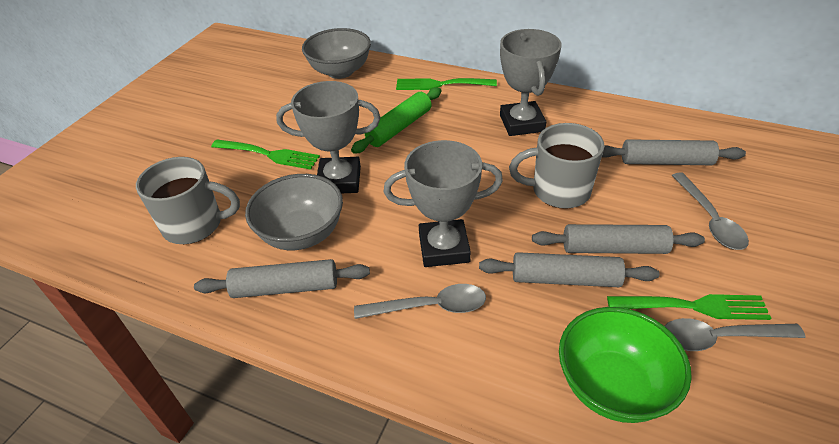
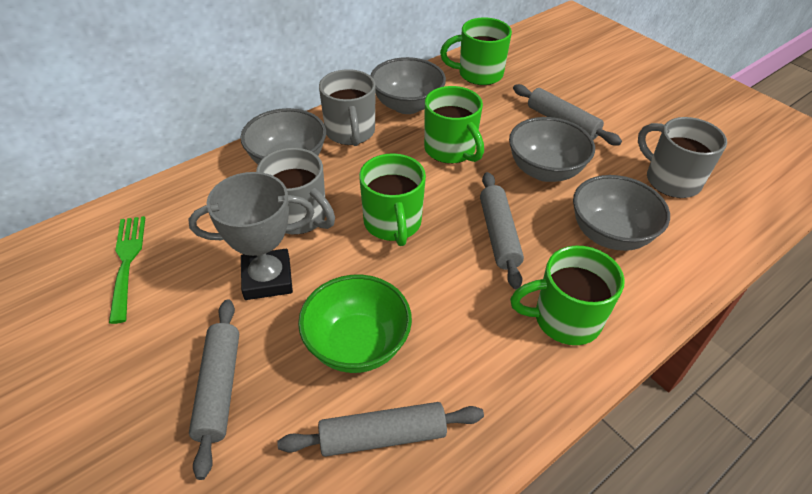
green fork: 3 -> 1
green mug: 0 -> 4
green rolling pin: 1 -> 0
grey bowl: 2 -> 4
grey mug: 2 -> 3
grey spoon: 3 -> 0
grey trophy: 3 -> 1

